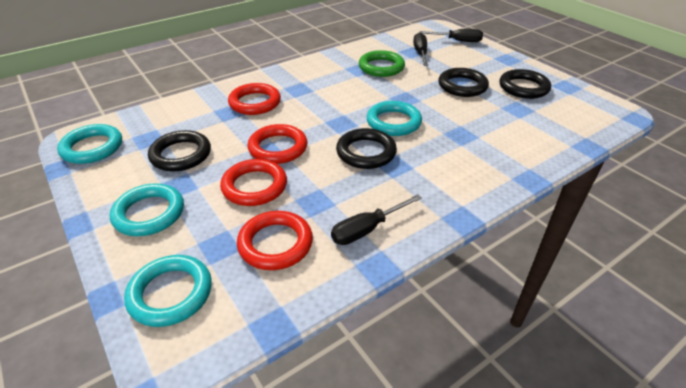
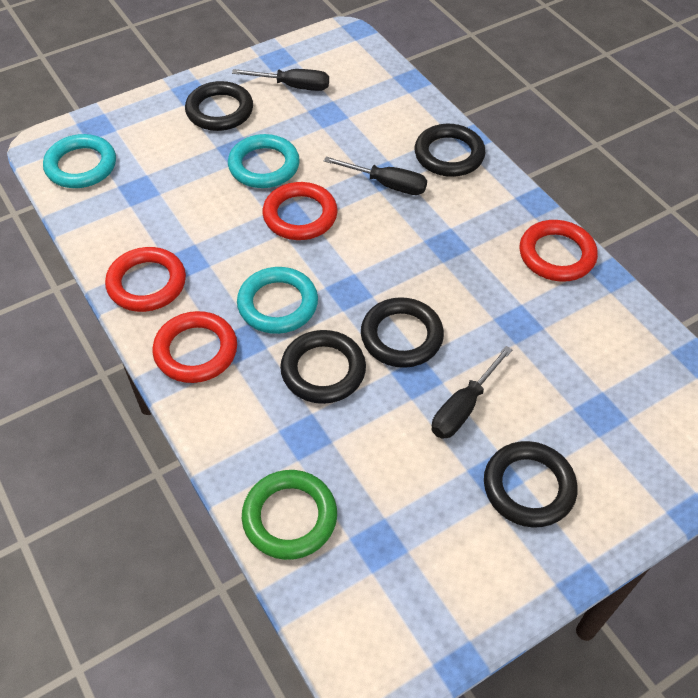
black ring: 4 -> 5
turquoise ring: 4 -> 3

